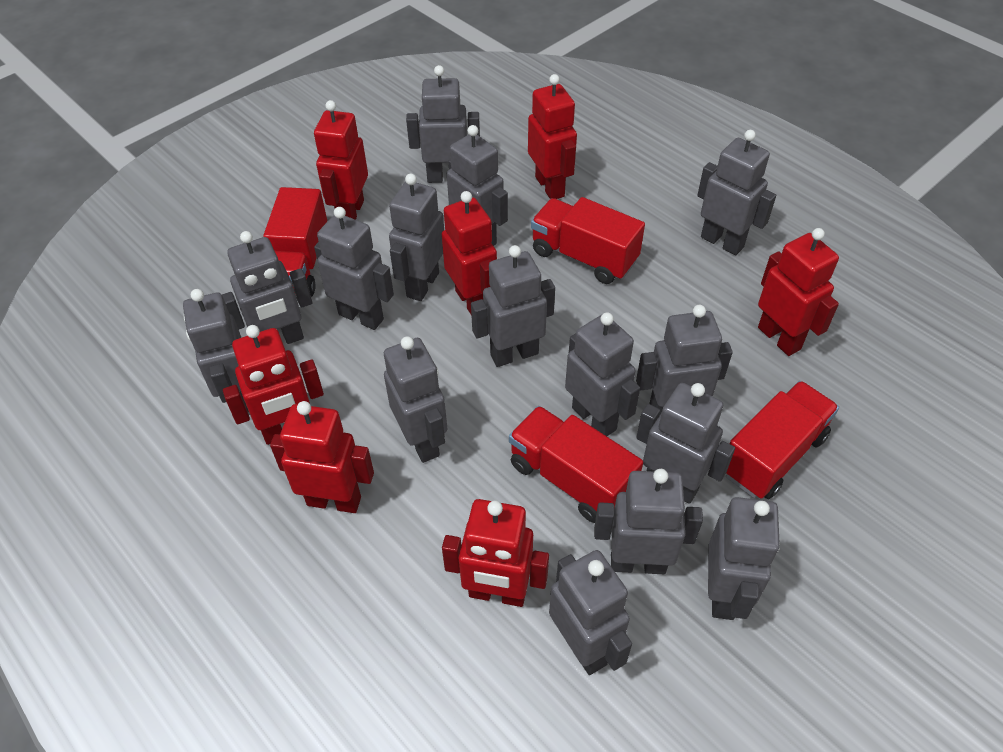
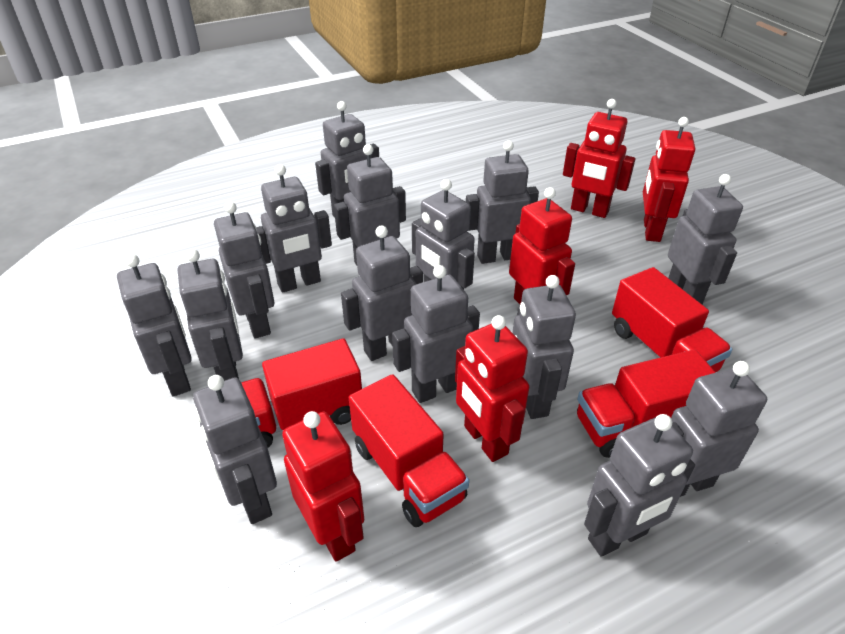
red robot: 7 -> 5

